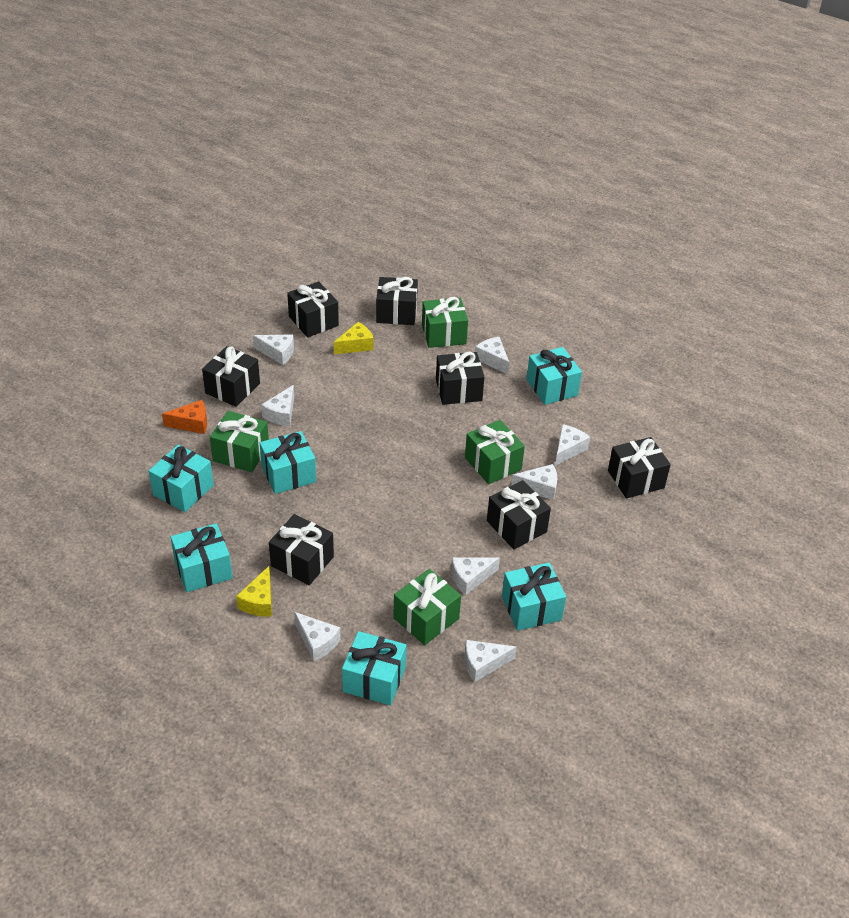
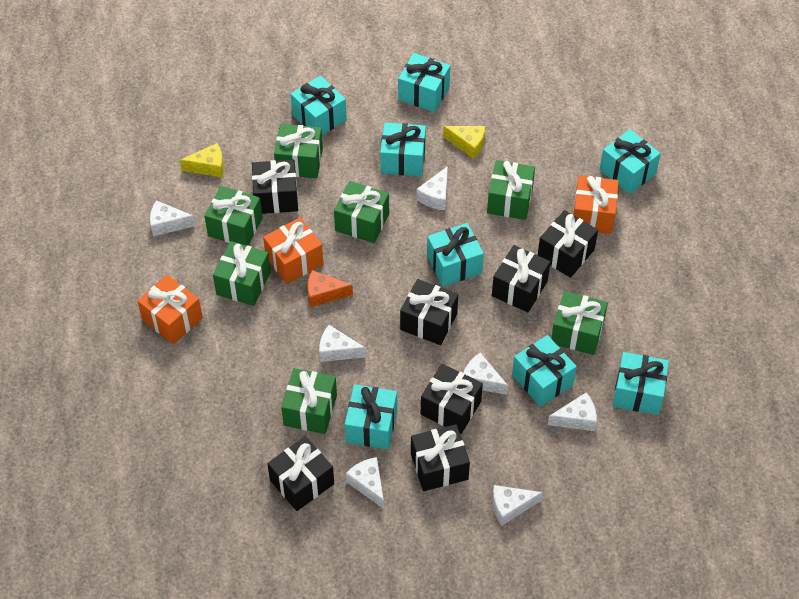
green gift: 4 -> 7
orange gift: 0 -> 3
turquoise gift: 6 -> 8
white cheese: 8 -> 7

